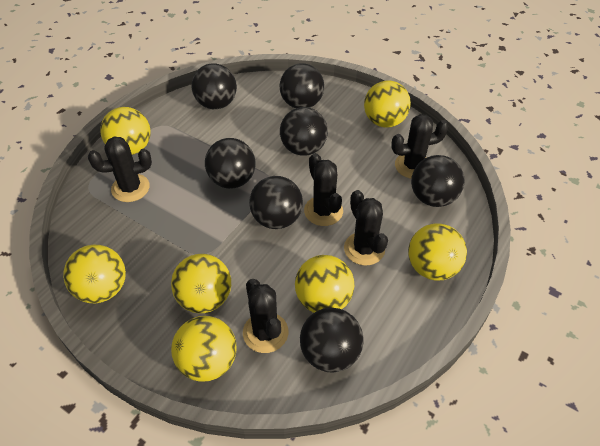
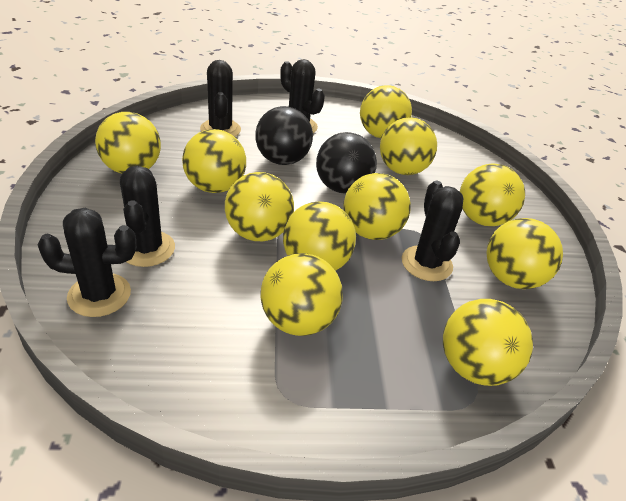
black ball: 7 -> 2
yellow ball: 7 -> 11

